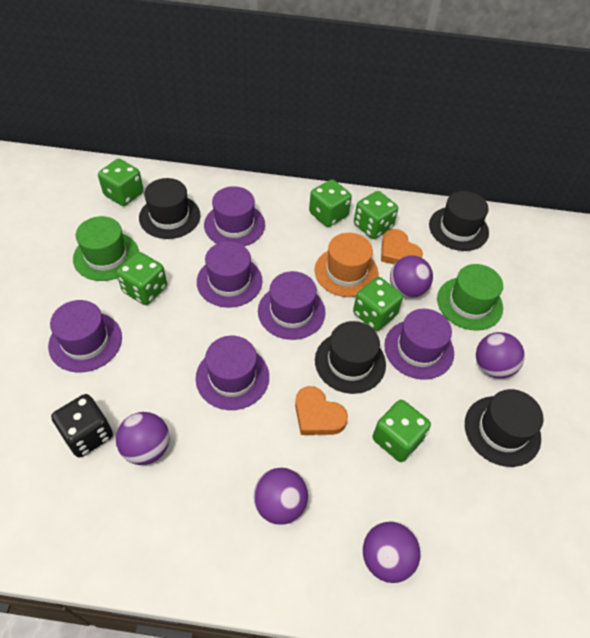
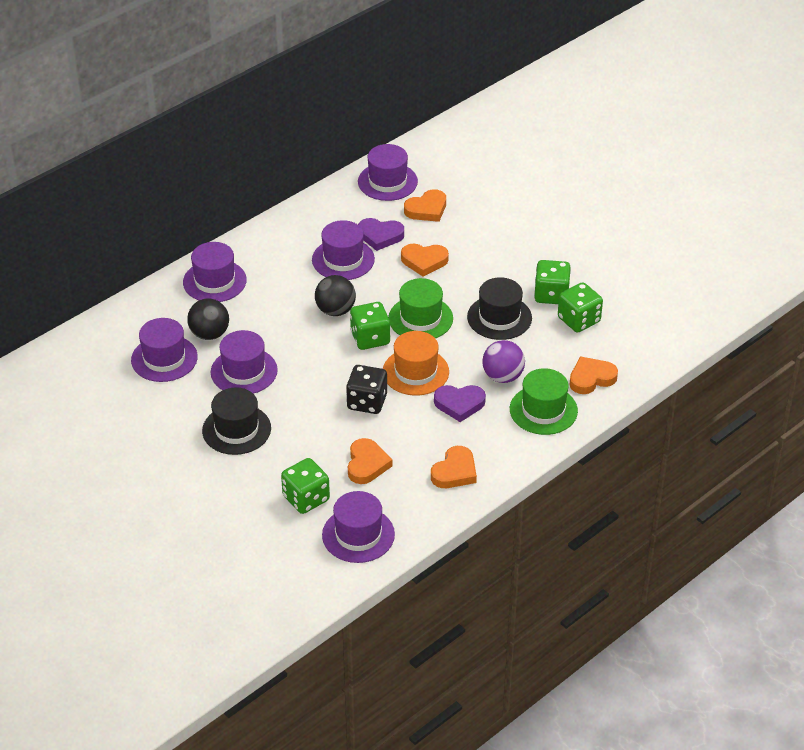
black ball: 0 -> 2
black hat: 4 -> 2
green dice: 6 -> 4
orange heart: 2 -> 5
purple ball: 5 -> 1
purple heart: 0 -> 2

